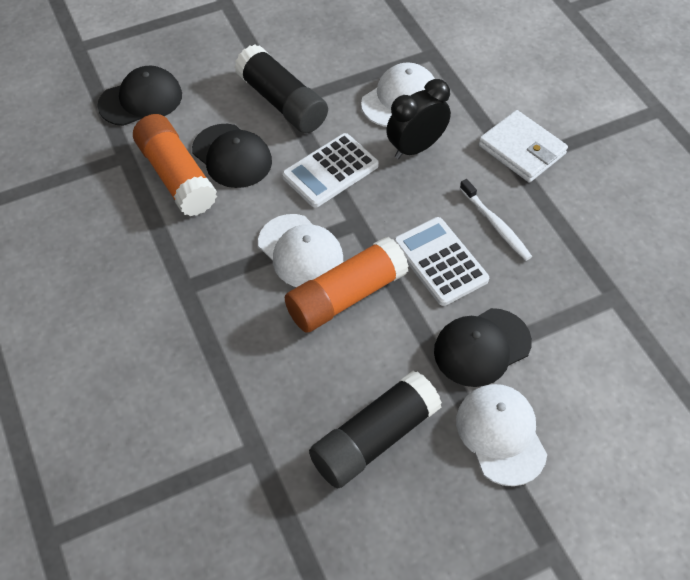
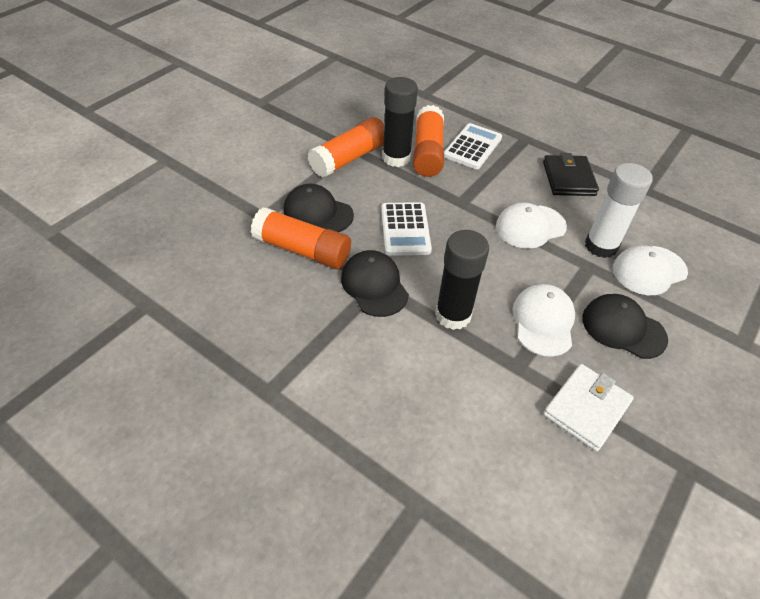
black clock: 1 -> 0
black wallet: 0 -> 1
orange glue stick: 2 -> 3
white glue stick: 0 -> 1
white toothbrush: 1 -> 0

